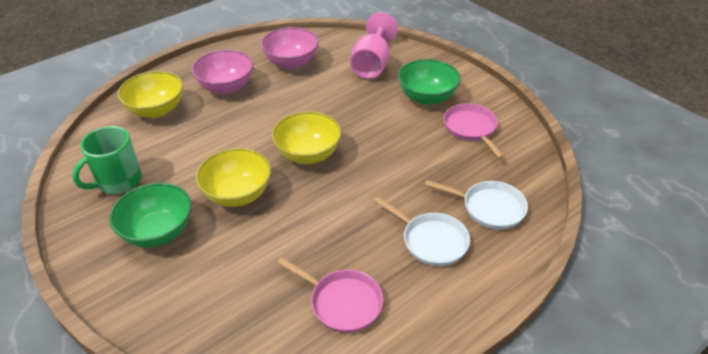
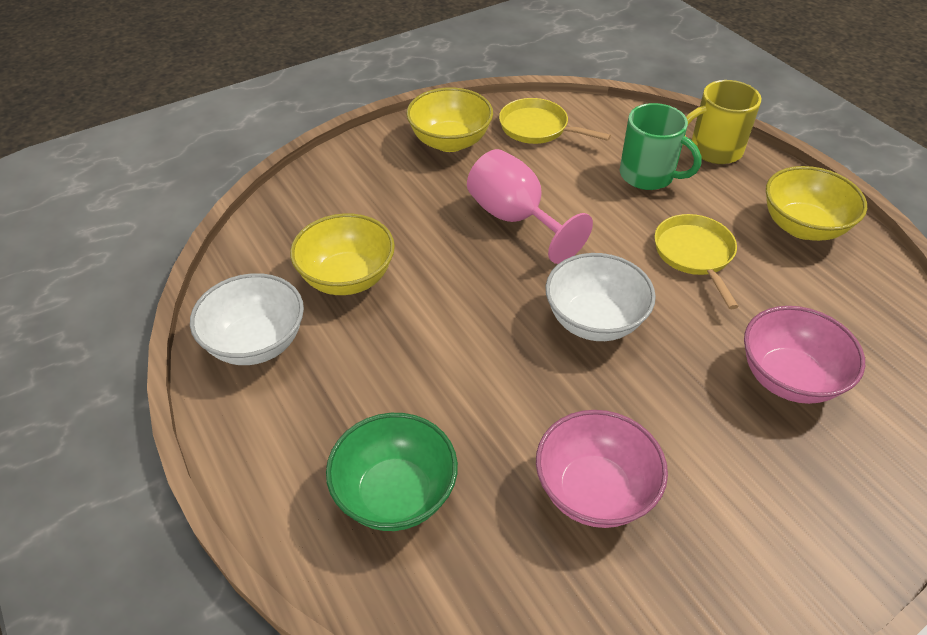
green bowl: 2 -> 1
pink pan: 2 -> 0
white bowl: 0 -> 2
white pan: 2 -> 0
yellow mug: 0 -> 1
yellow pan: 0 -> 2

